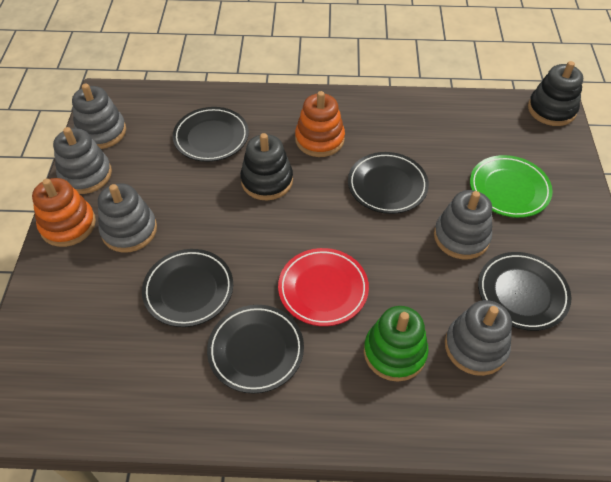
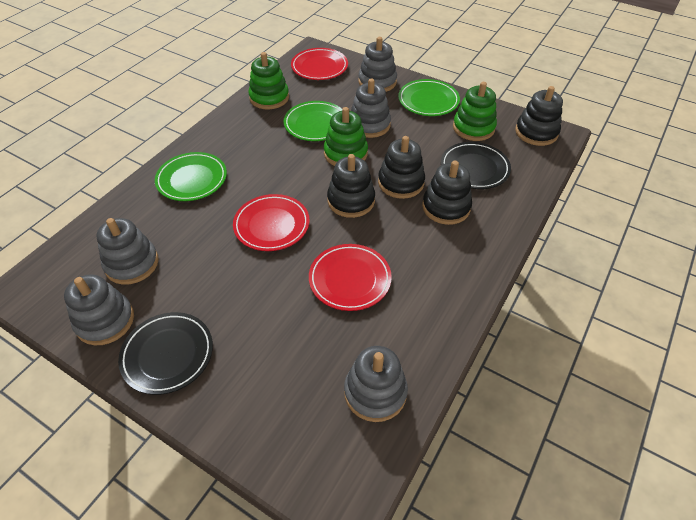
black plate: 5 -> 2
black stacking toy: 2 -> 4
green plate: 1 -> 3
green stacking toy: 1 -> 3
orange stacking toy: 2 -> 0
red plate: 1 -> 3

